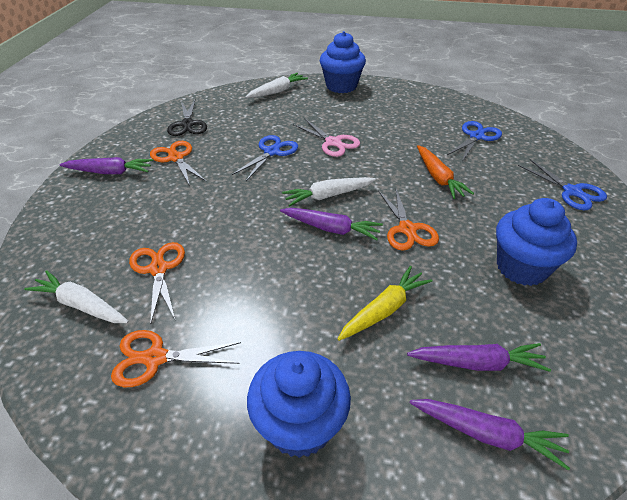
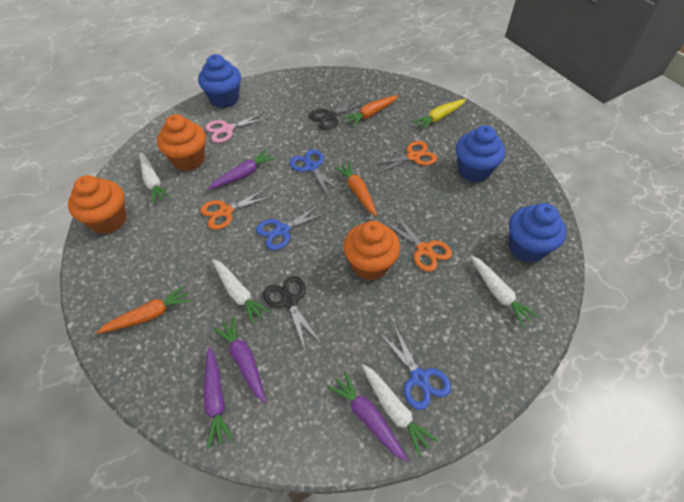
black scissors: 1 -> 2
orange carrot: 1 -> 3
orange cupcake: 0 -> 3
orange scissors: 4 -> 3
white carrot: 3 -> 4

